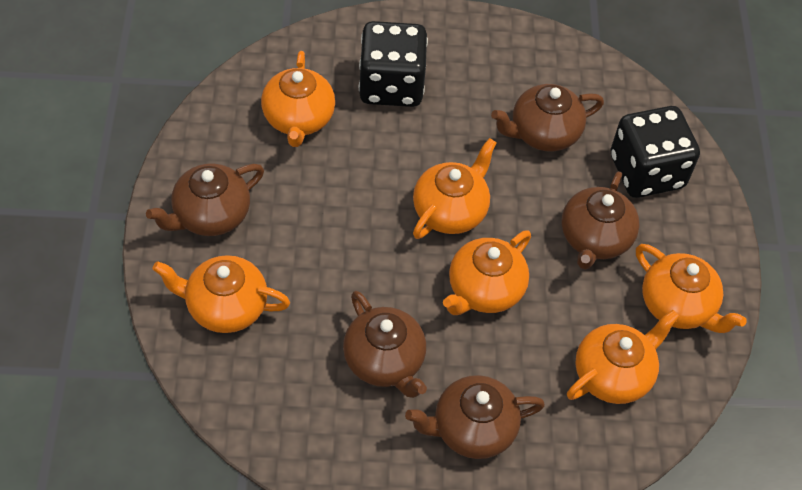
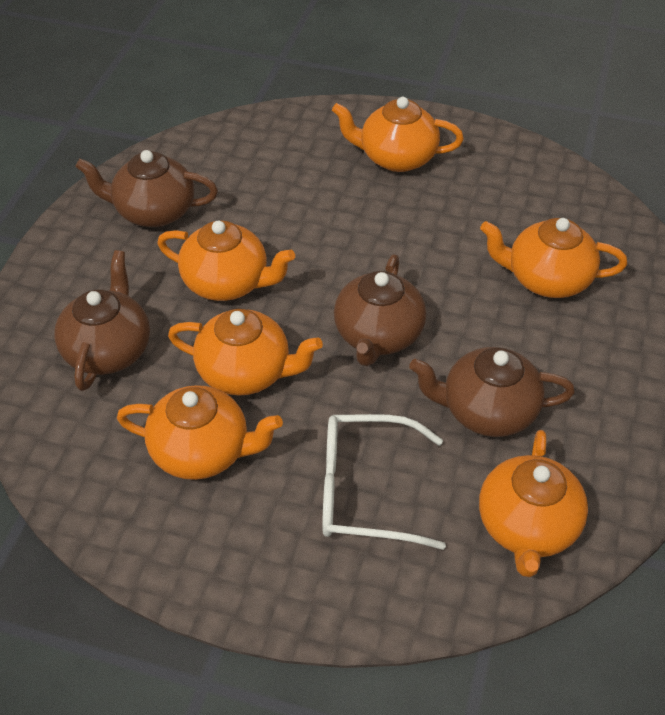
black dice: 2 -> 0
brown teapot: 5 -> 4
white glasses: 0 -> 1

